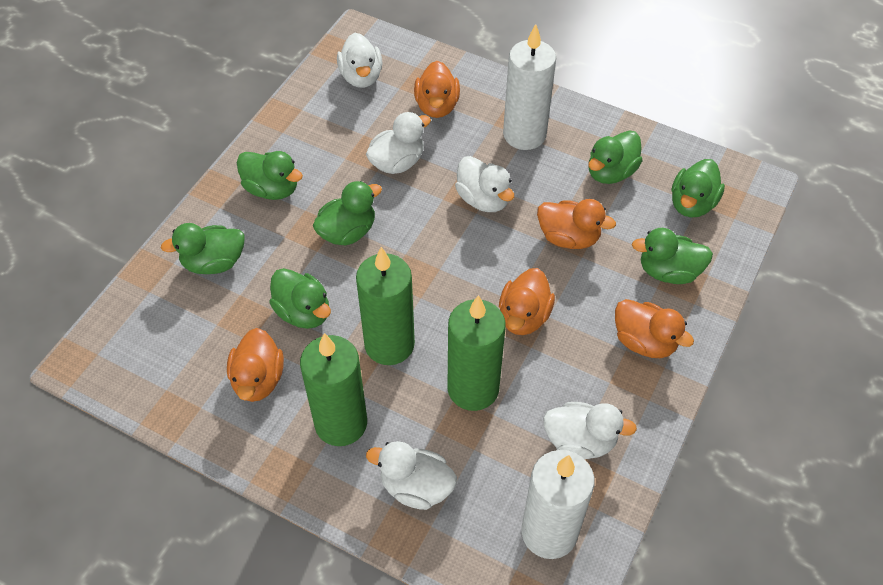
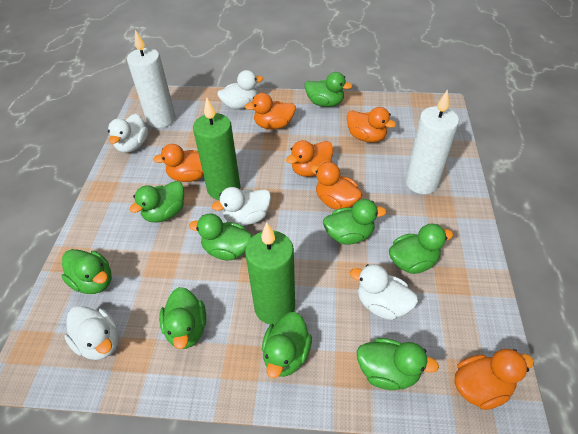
green candle: 3 -> 2
green duck: 7 -> 9
orange duck: 5 -> 6

